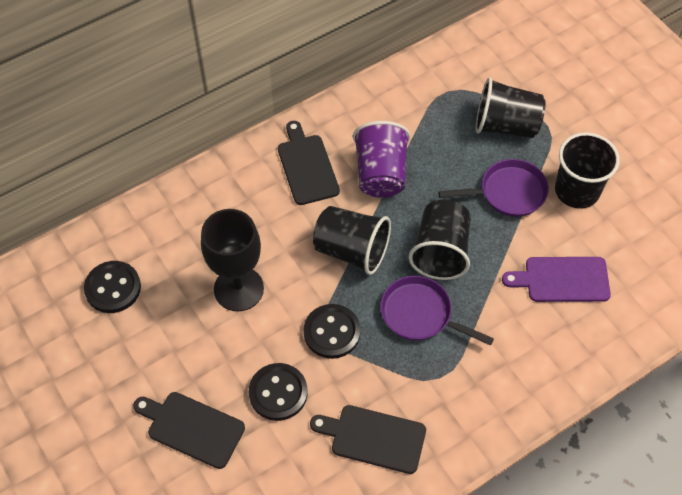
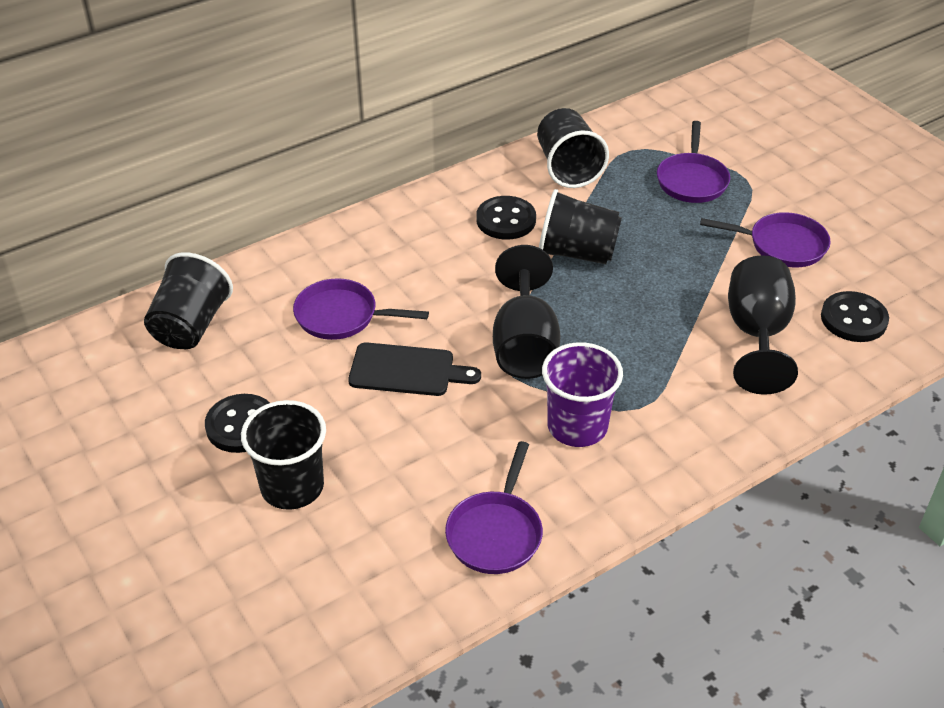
black cutting board: 3 -> 1
black goblet: 1 -> 2
purple cutting board: 1 -> 0
purple pan: 2 -> 4

